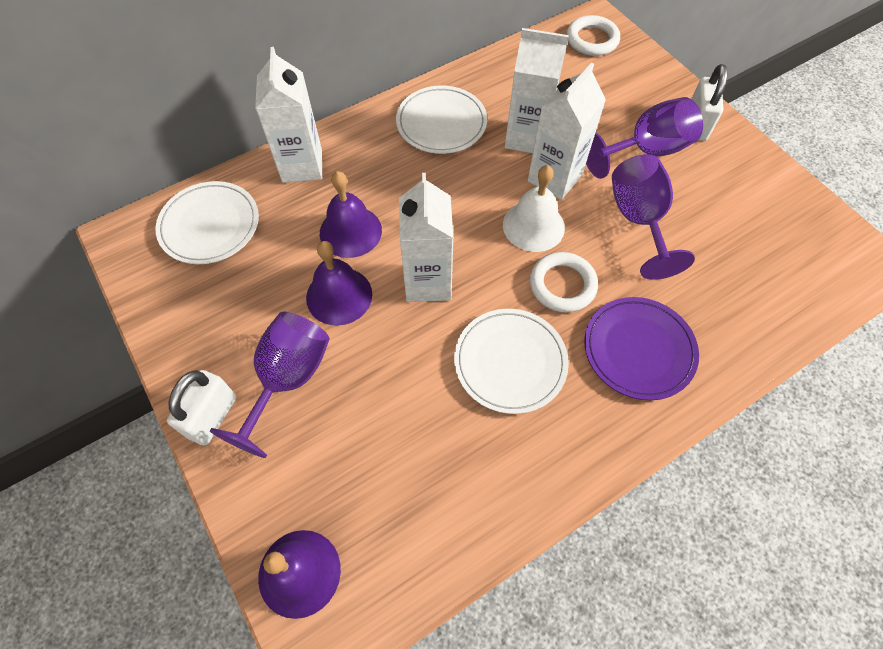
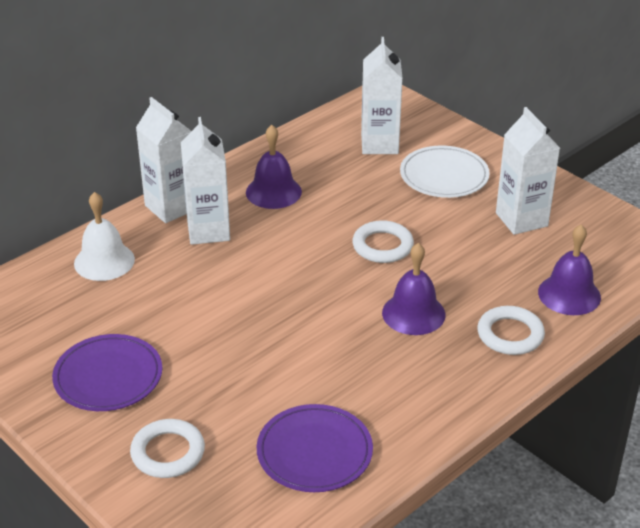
purple goblet: 3 -> 0
purple plate: 1 -> 2
white padlock: 2 -> 0
white plate: 3 -> 1
white ring: 2 -> 3

